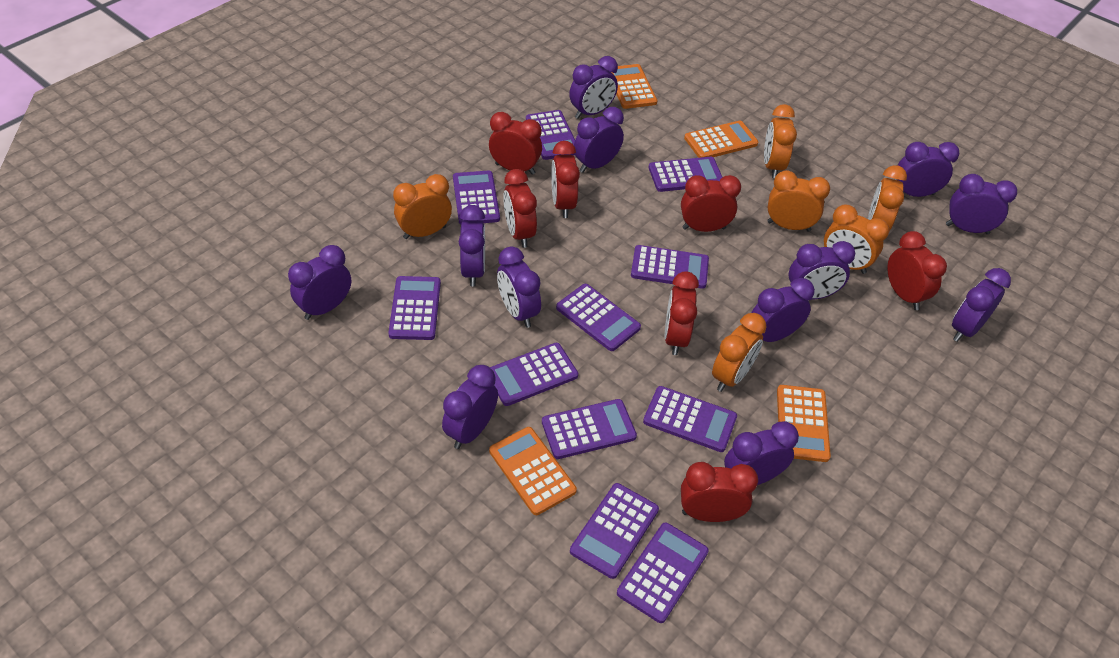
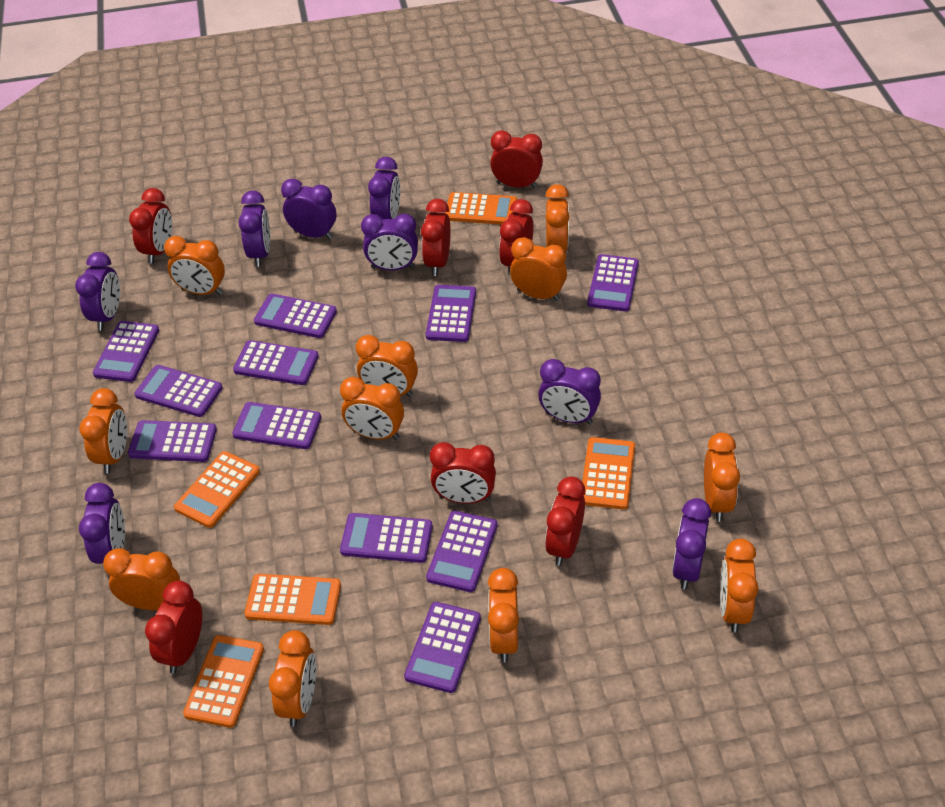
orange calculator: 4 -> 5
orange clock: 6 -> 11
purple clock: 12 -> 8

